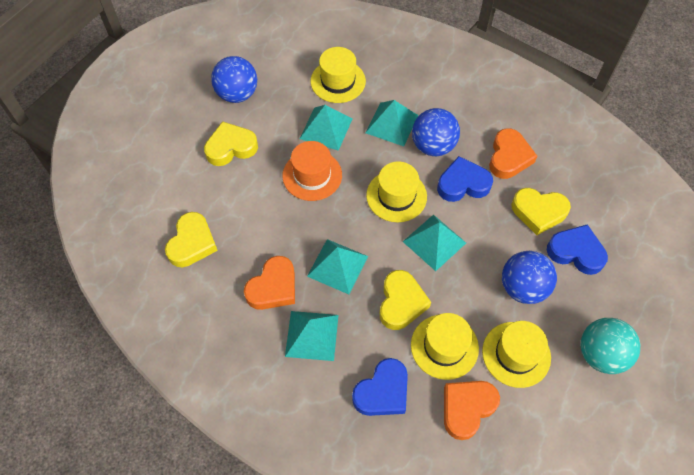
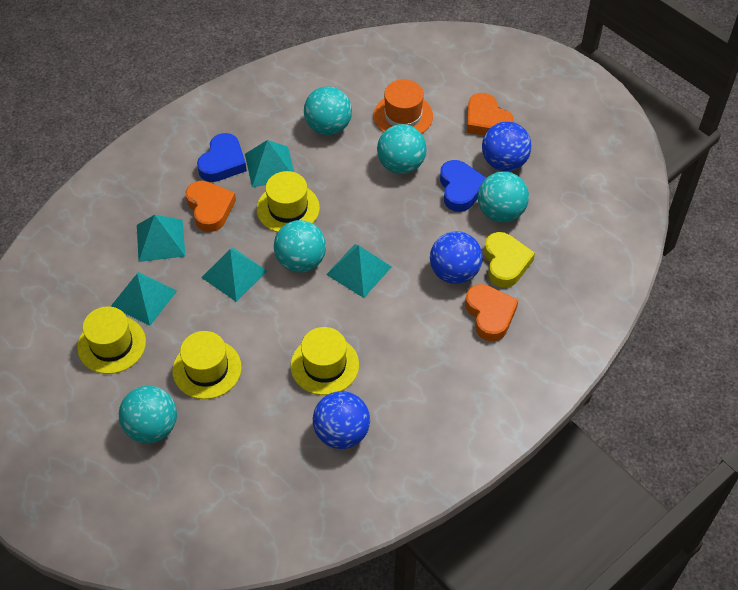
blue heart: 3 -> 2
turquoise ball: 1 -> 5
yellow heart: 4 -> 1

